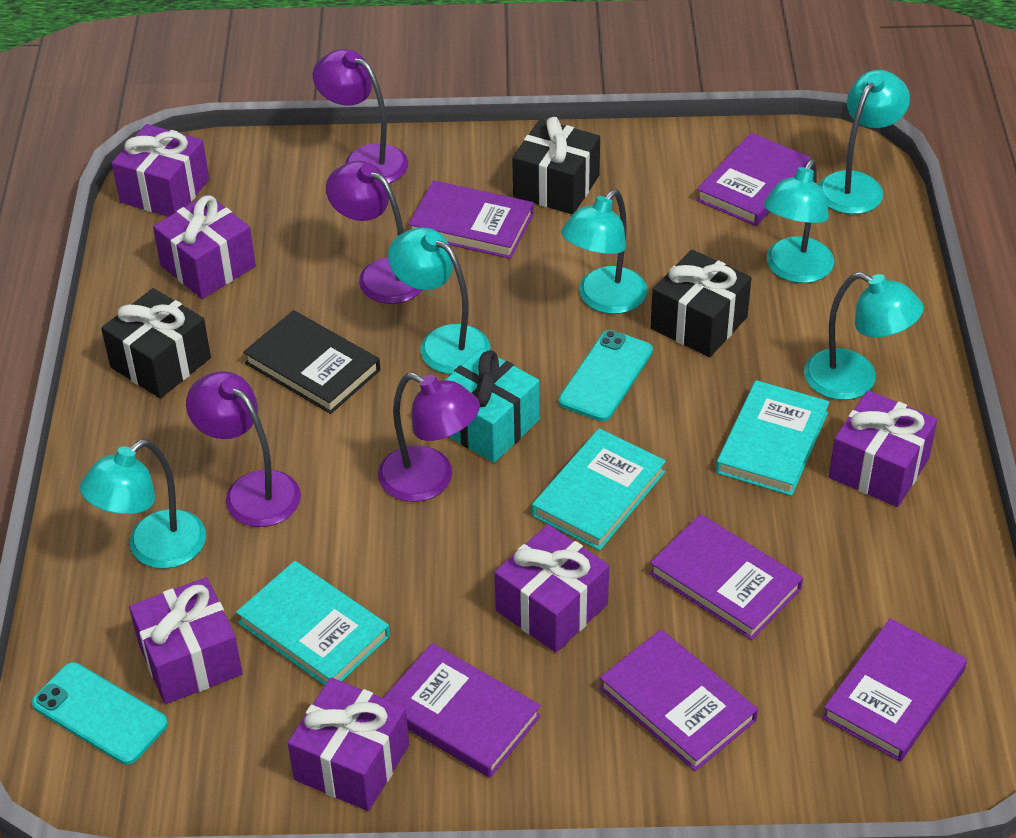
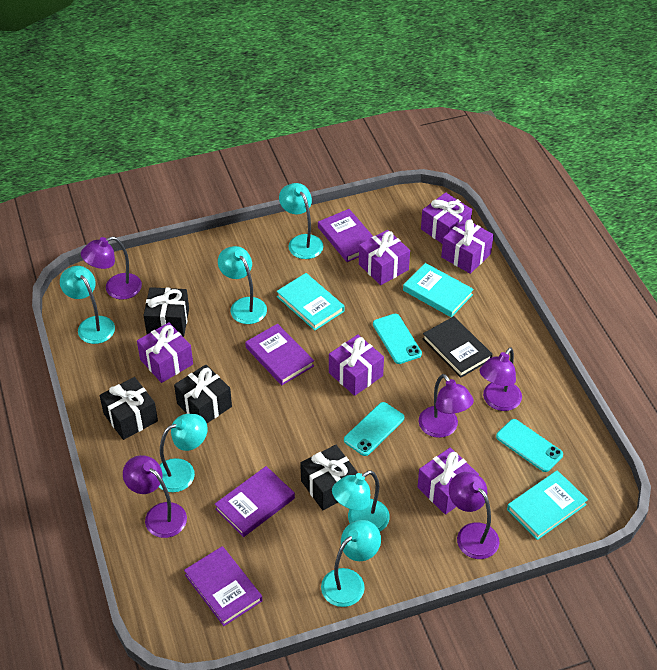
black gift: 3 -> 4
purple book: 6 -> 4
purple lamp: 4 -> 5
turquoise gift: 1 -> 0
turquoise phone: 2 -> 3

